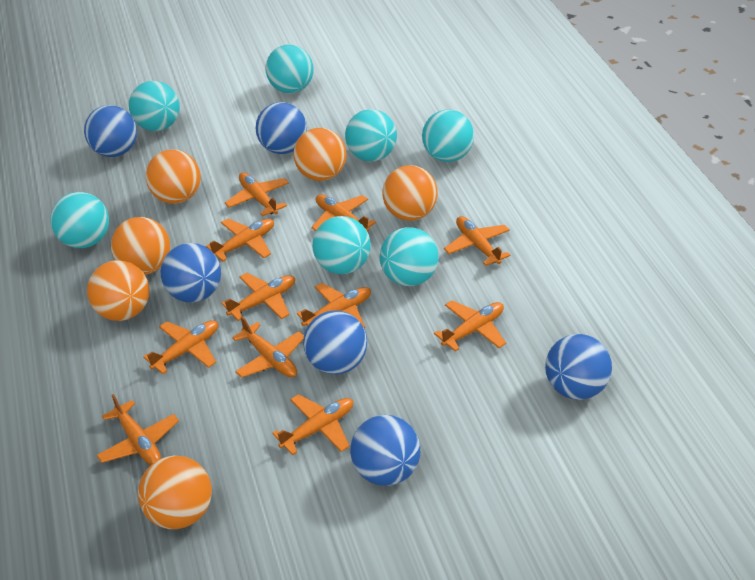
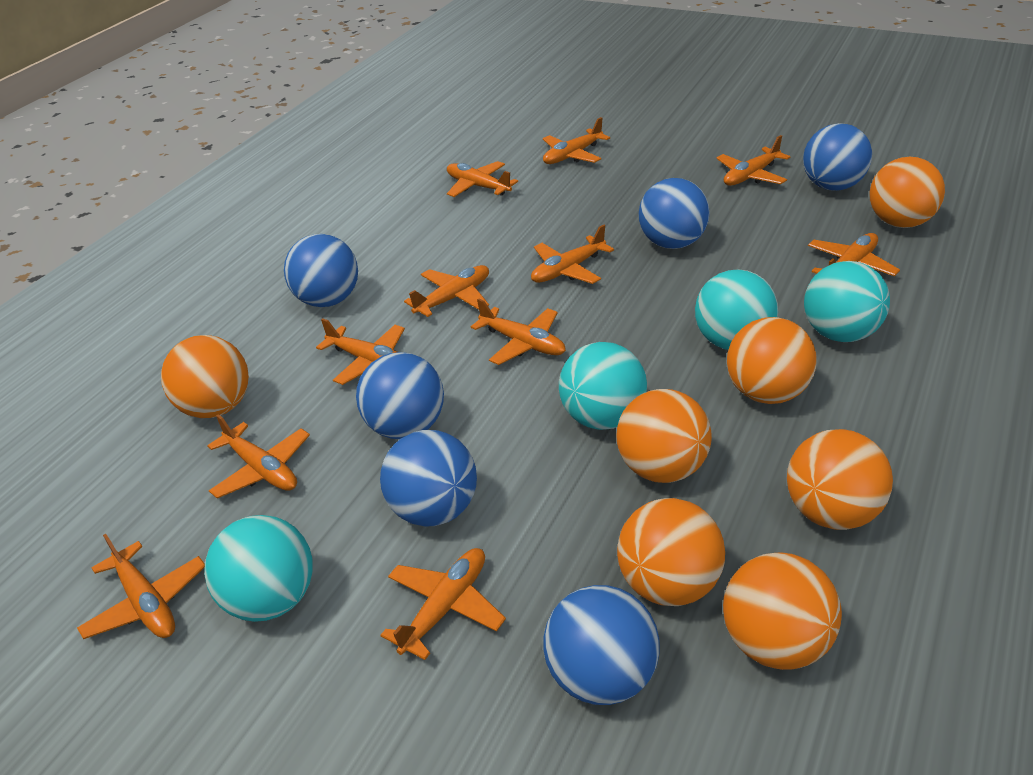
orange ball: 6 -> 7
turquoise ball: 7 -> 4

